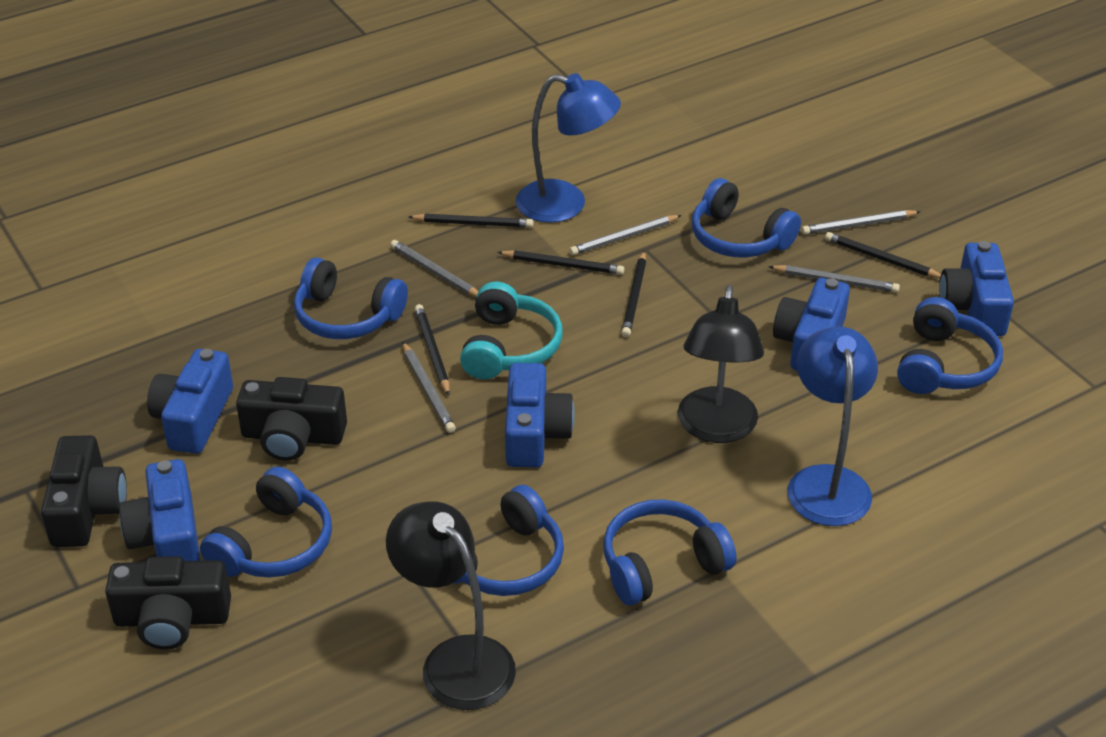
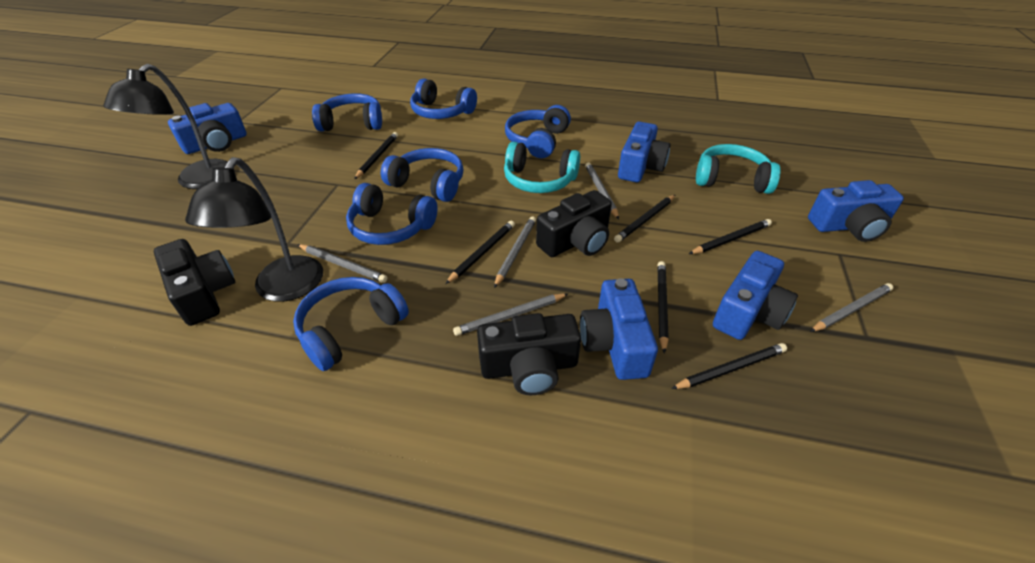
black pencil: 5 -> 6
blue lamp: 2 -> 0
turquoise headphones: 1 -> 2

